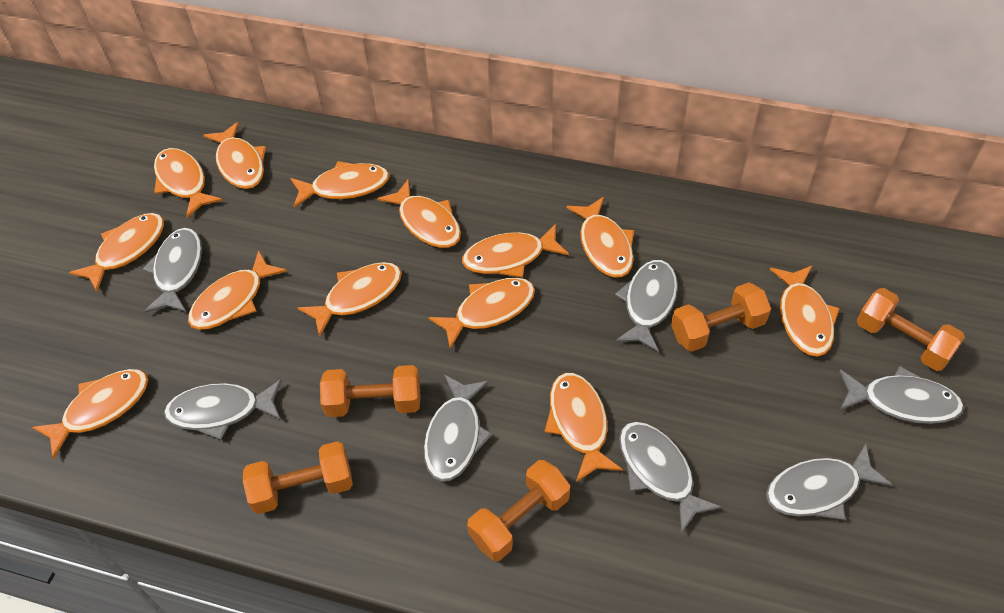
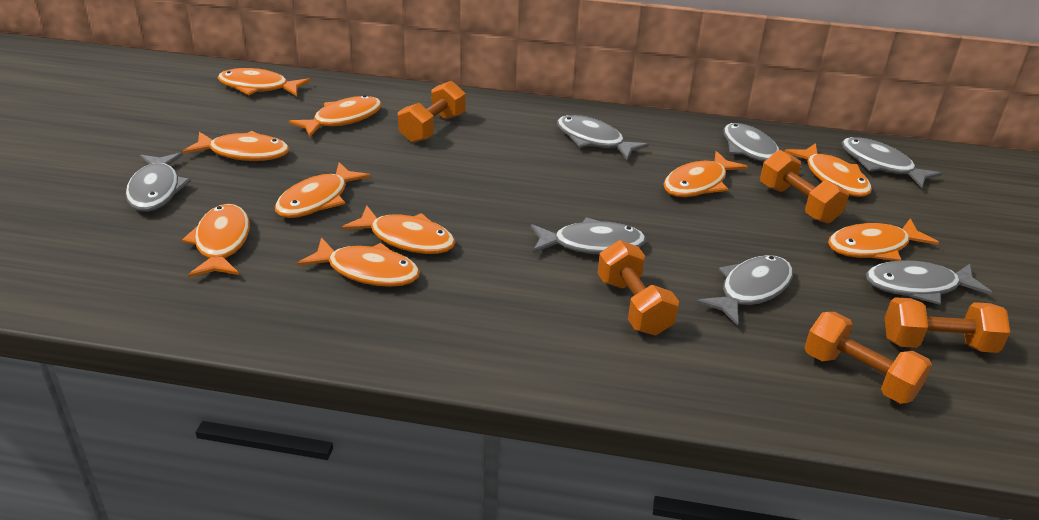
orange fish: 13 -> 10

